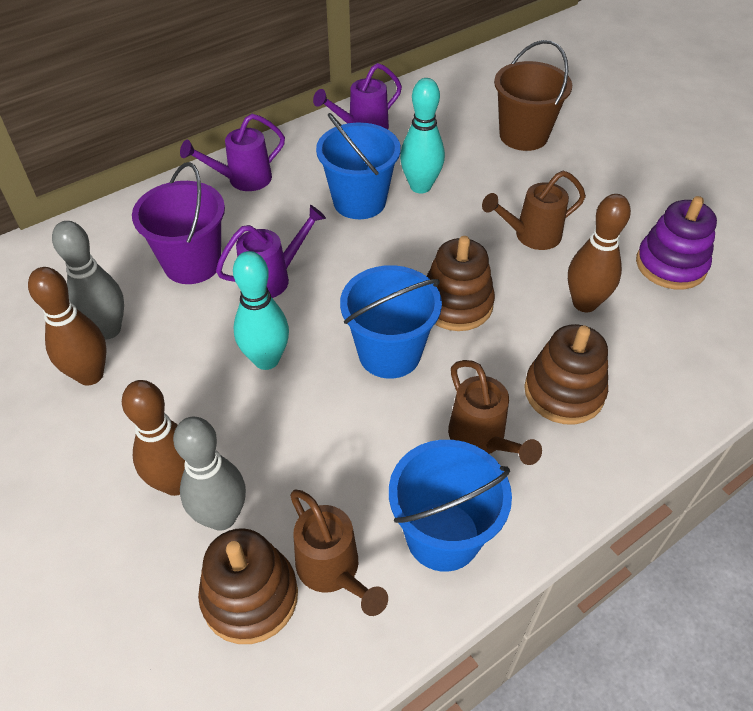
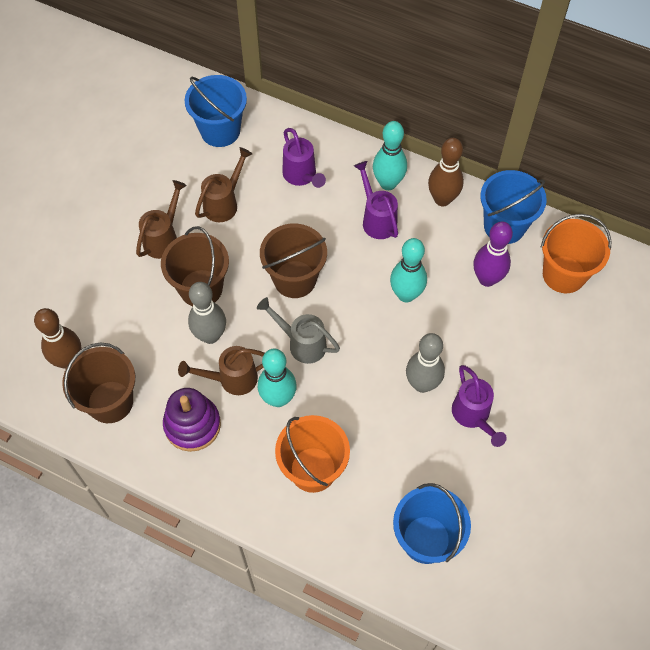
brown bowling pin: 3 -> 2
brown bucket: 1 -> 3
brown stacking toy: 3 -> 0
grey watering can: 0 -> 1
orange bucket: 0 -> 2
purple bowling pin: 0 -> 1
purple bucket: 1 -> 0
turquoise bowling pin: 2 -> 3

